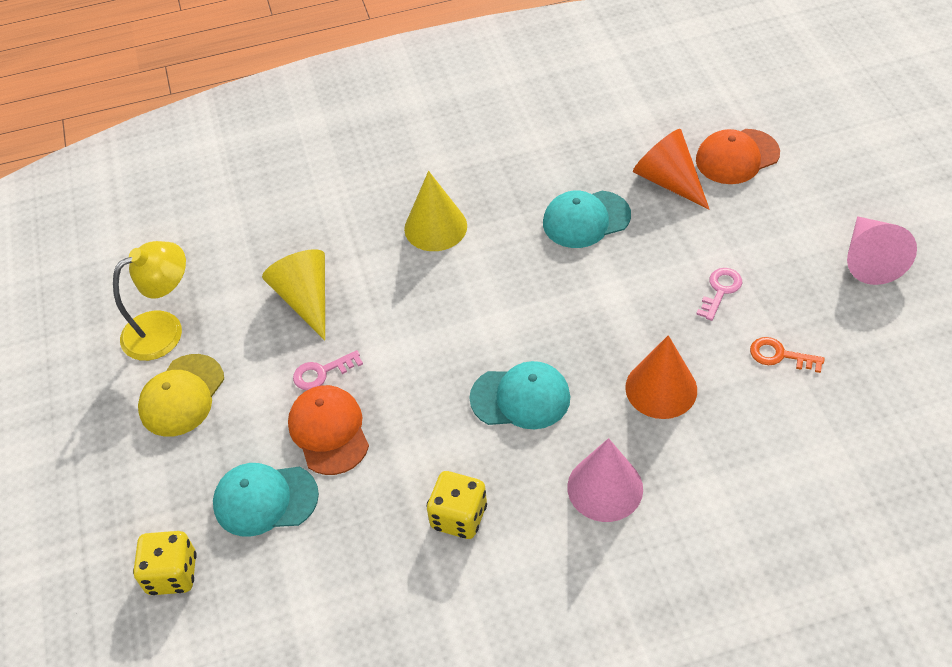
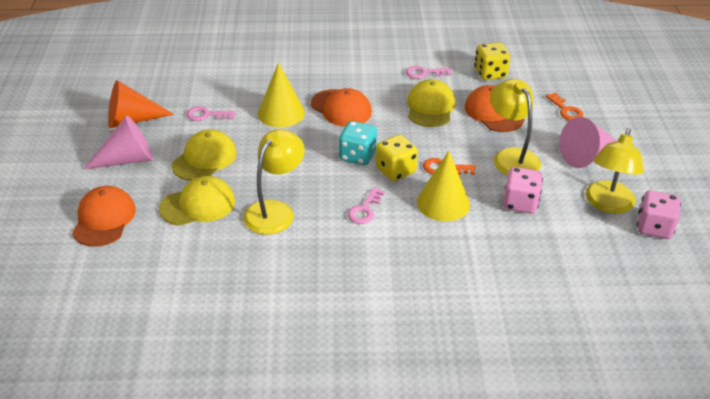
orange cap: 2 -> 3
orange cone: 2 -> 1
orange key: 1 -> 2
pink dice: 0 -> 2
pink key: 2 -> 3
turquoise cap: 3 -> 0
turquoise dice: 0 -> 1
yellow cap: 1 -> 3
yellow lamp: 1 -> 3

